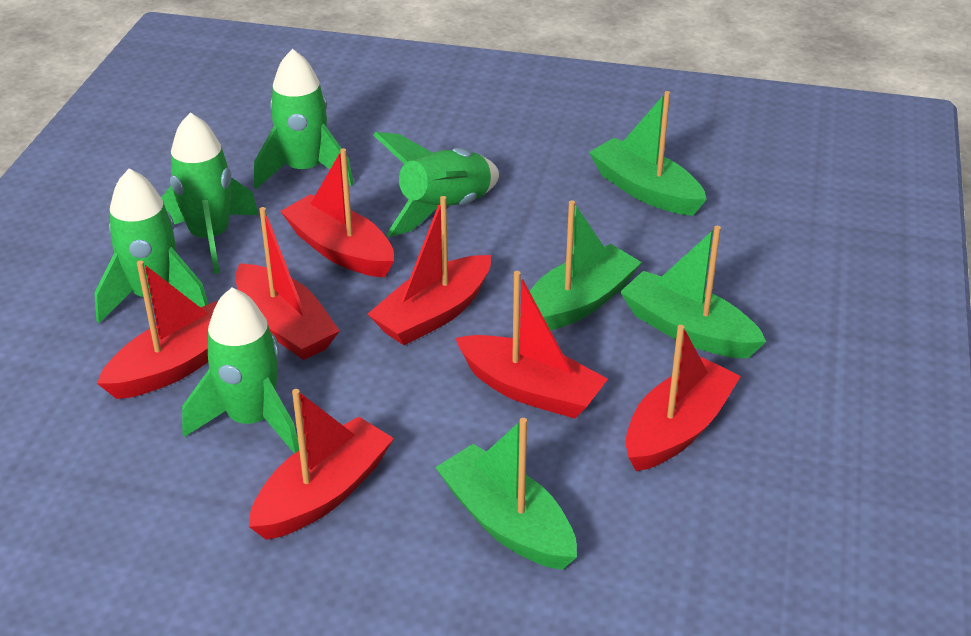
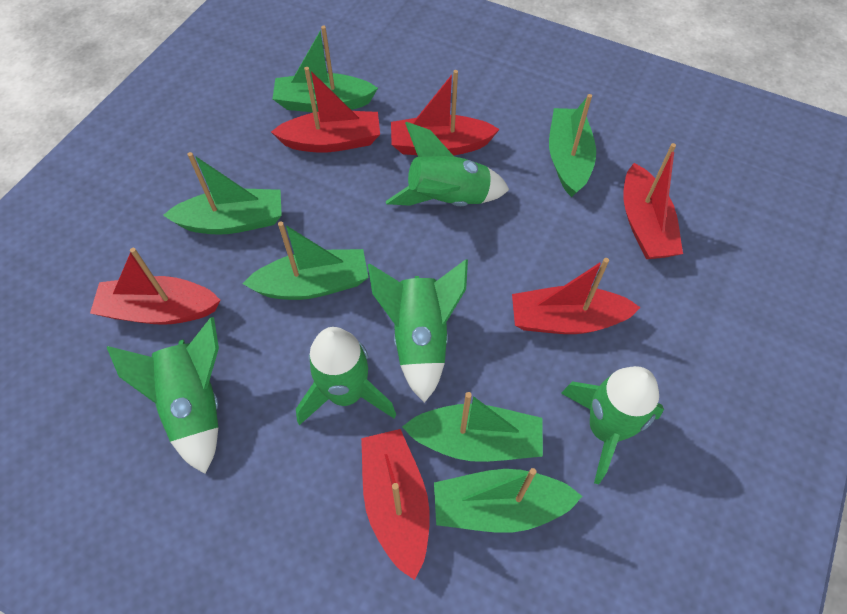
green boat: 4 -> 6
red boat: 7 -> 6

